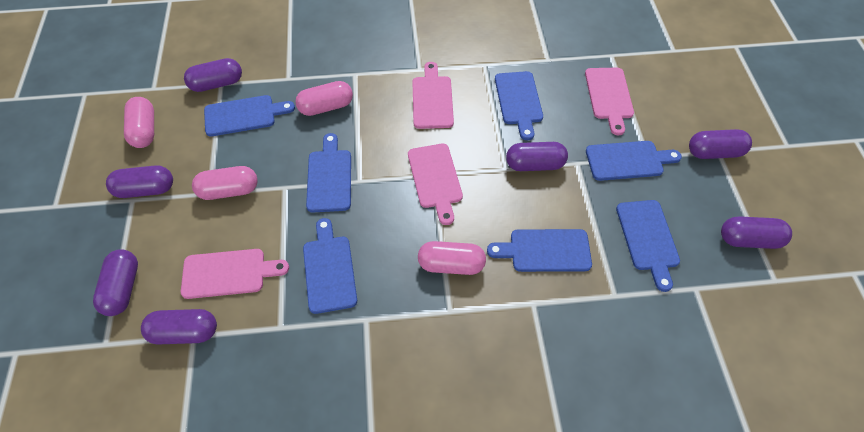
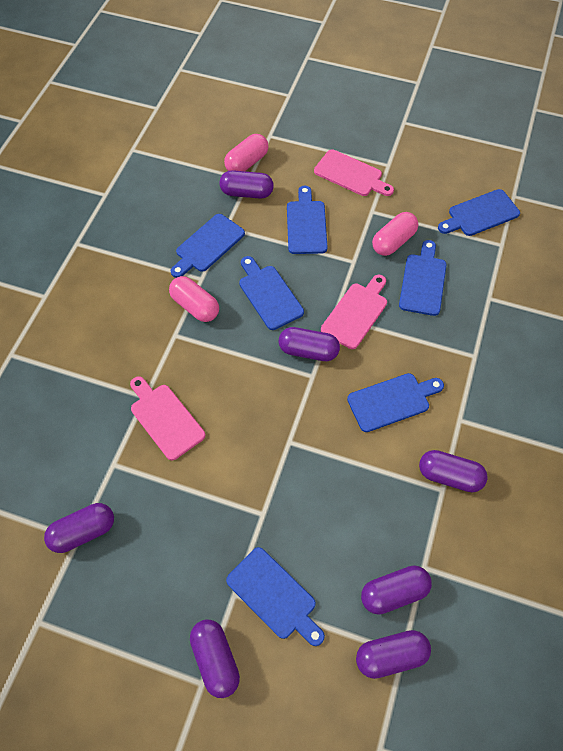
pink capsule: 4 -> 3
pink cutting board: 4 -> 3

